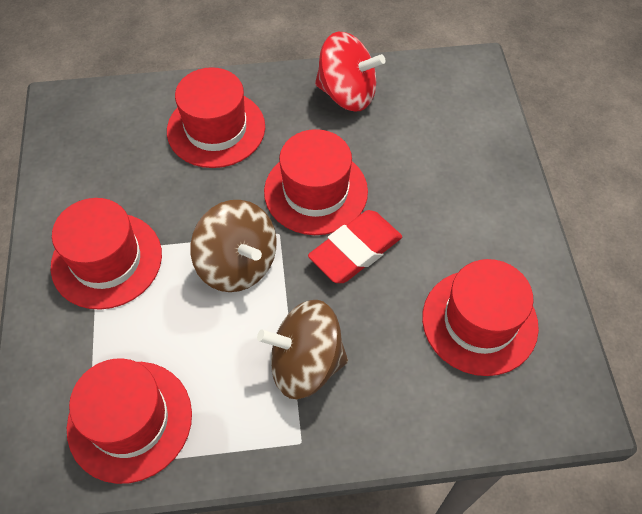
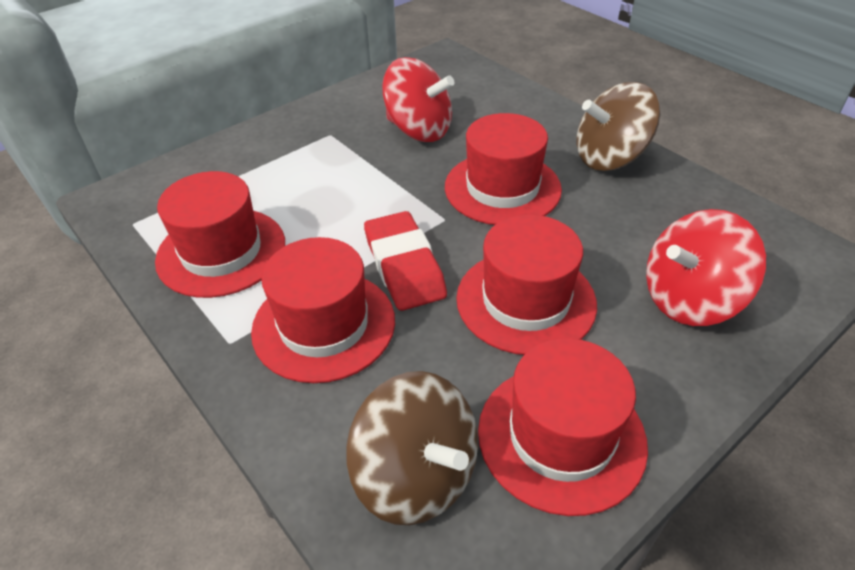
red spinning top: 1 -> 2

